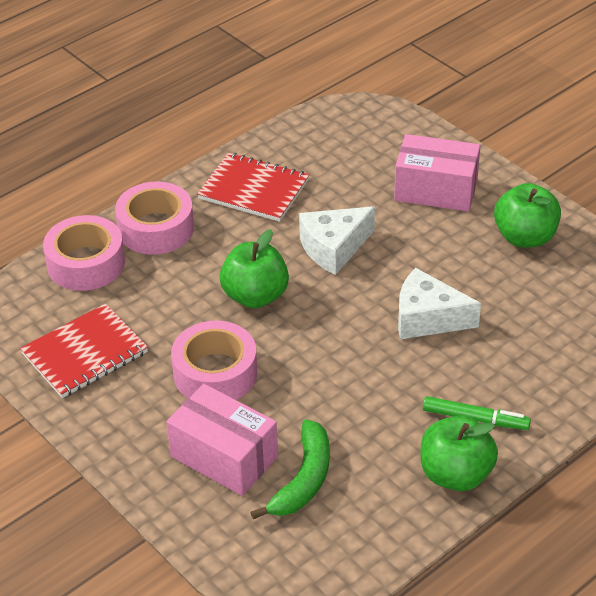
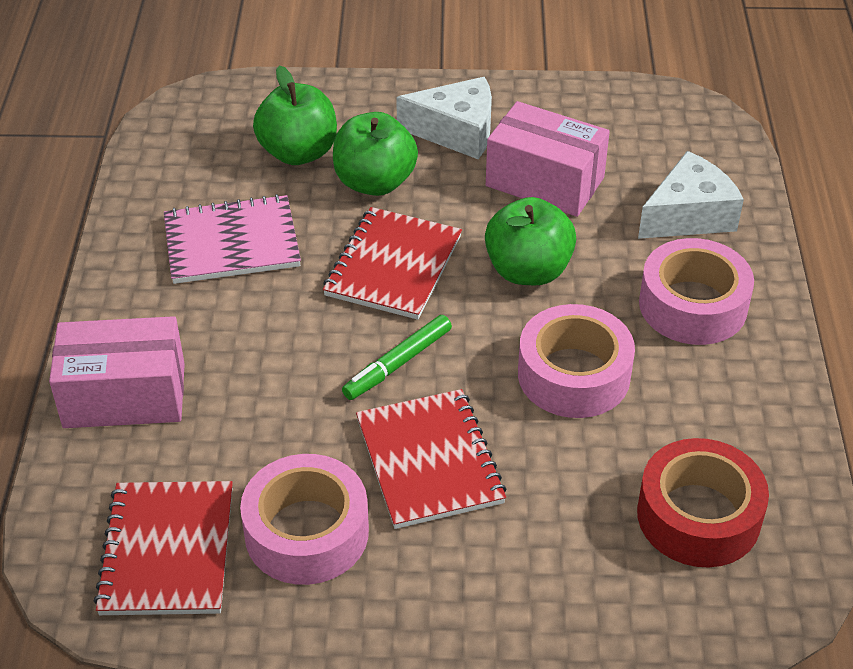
green banana: 1 -> 0
pink notebook: 0 -> 1
red notebook: 2 -> 3
red tape: 0 -> 1

